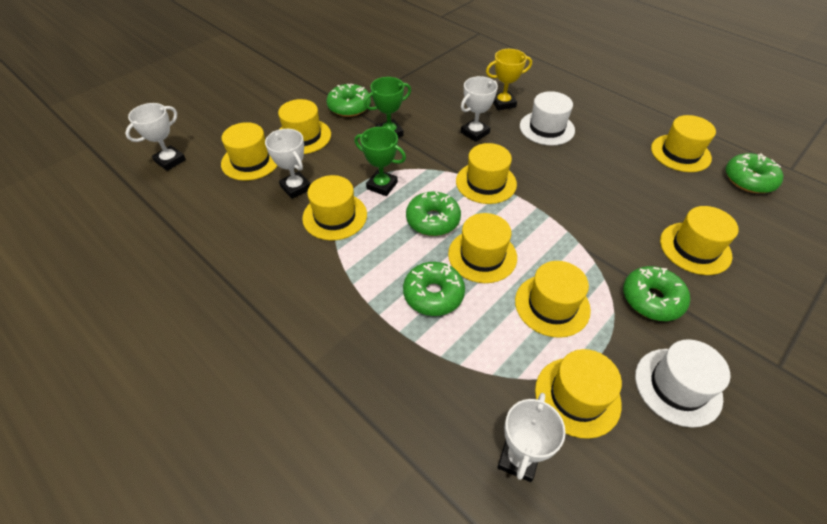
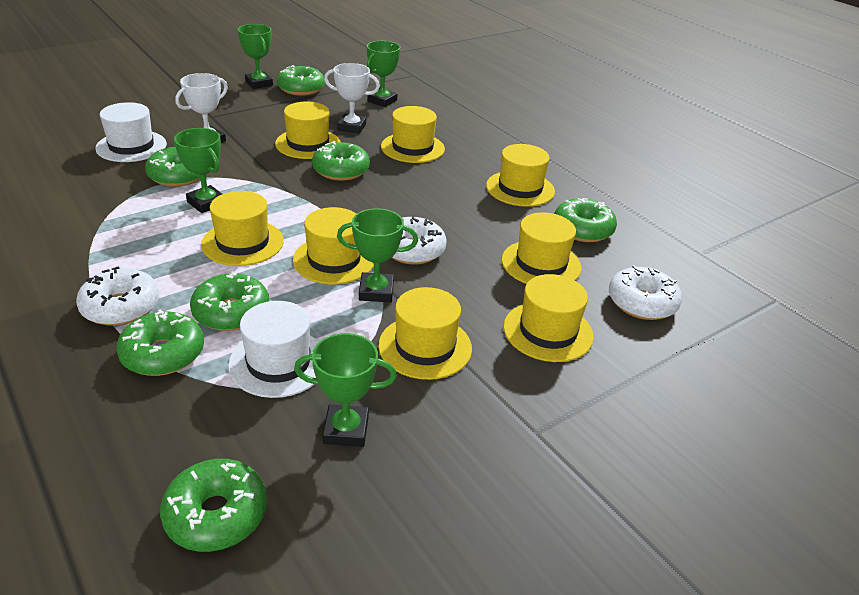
green donut: 5 -> 7
green trophy: 2 -> 5
white donut: 0 -> 3
white trophy: 4 -> 2
yellow hat: 9 -> 8
yellow trophy: 1 -> 0

